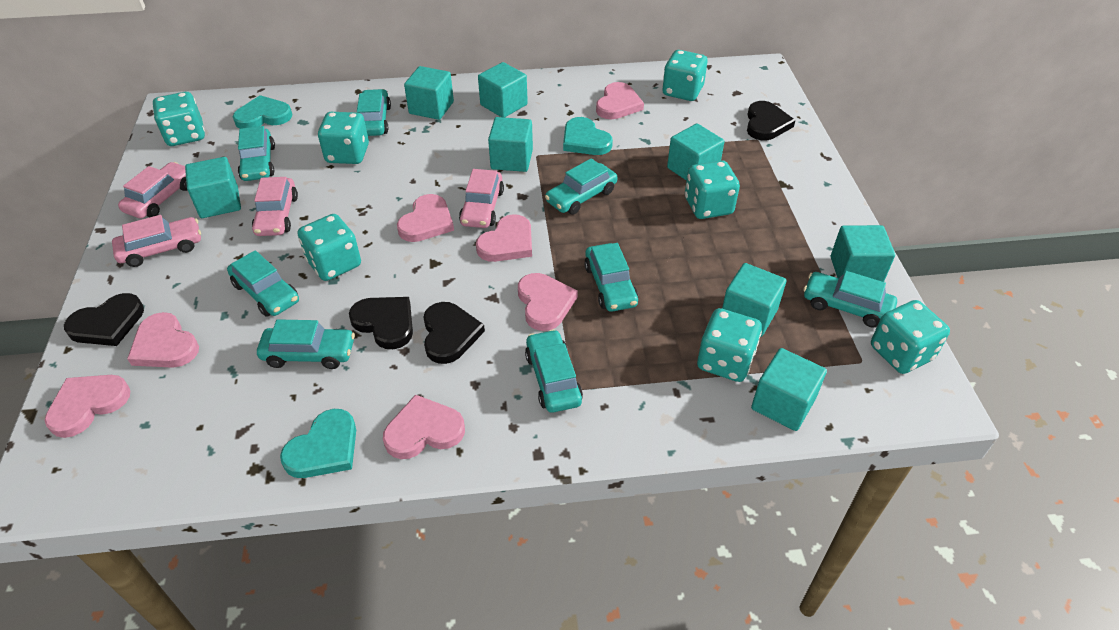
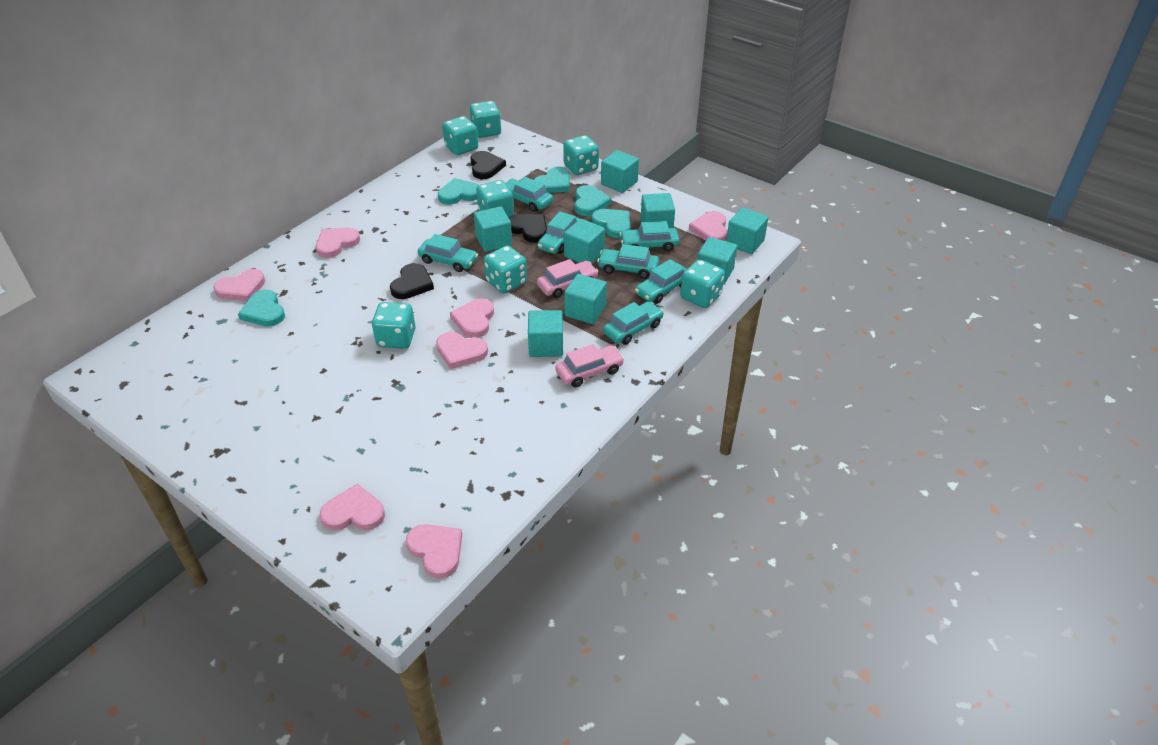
black heart: 4 -> 3
pink car: 4 -> 2
turquoise car: 8 -> 7
turquoise heart: 3 -> 5

